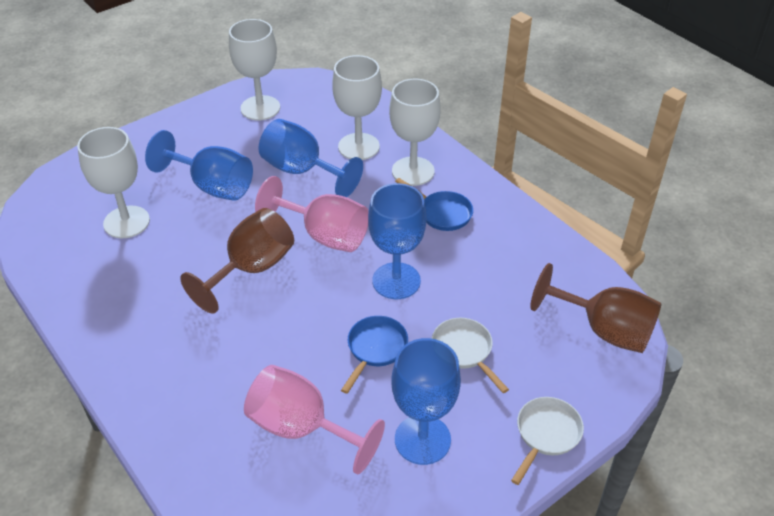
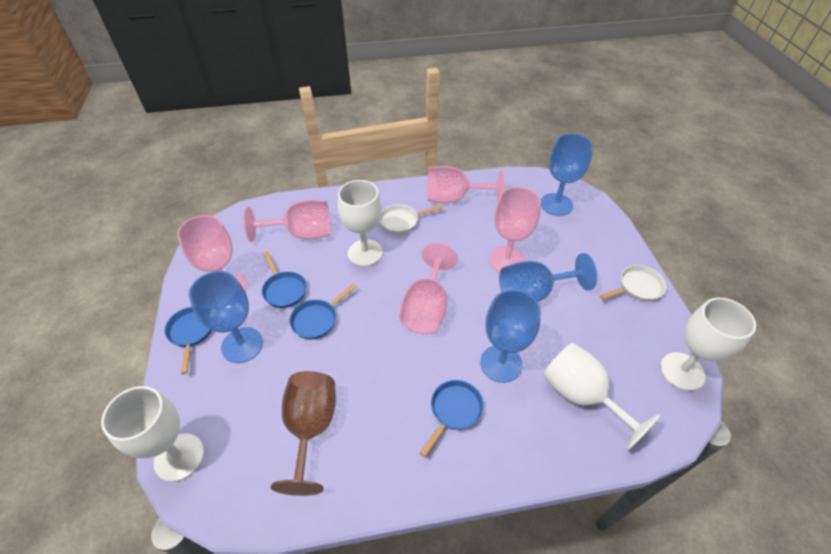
blue pan: 2 -> 4
brown goblet: 2 -> 1
pink goblet: 2 -> 5

